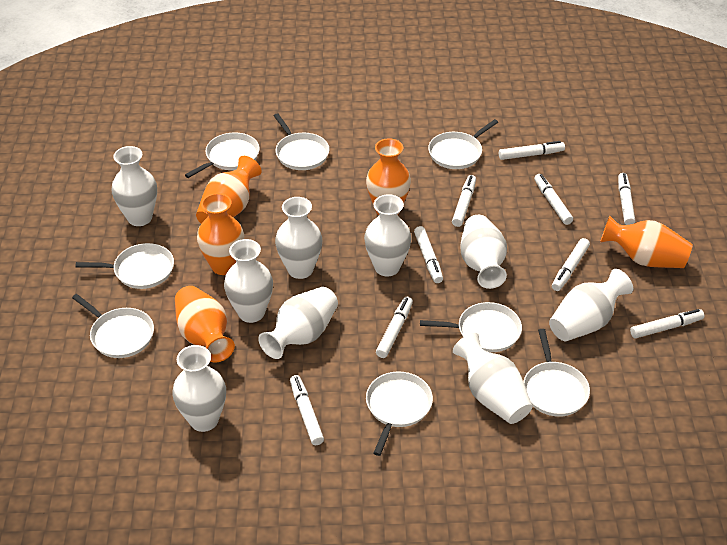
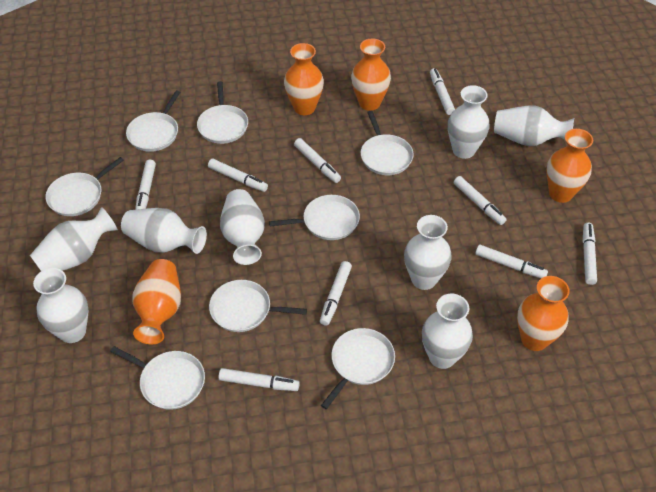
white vase: 9 -> 8

